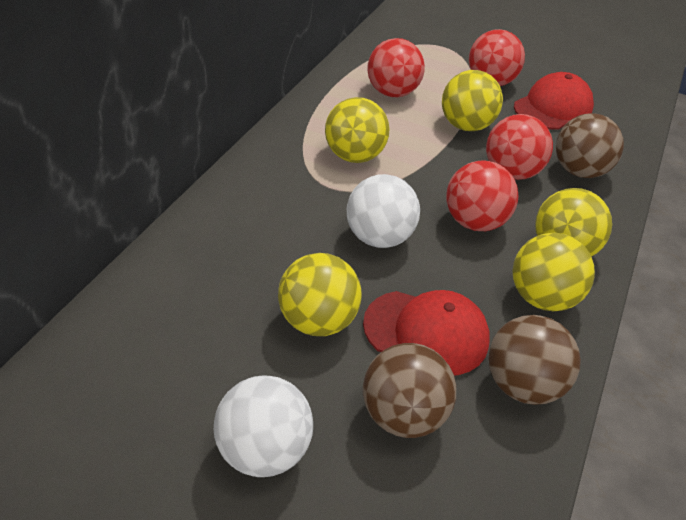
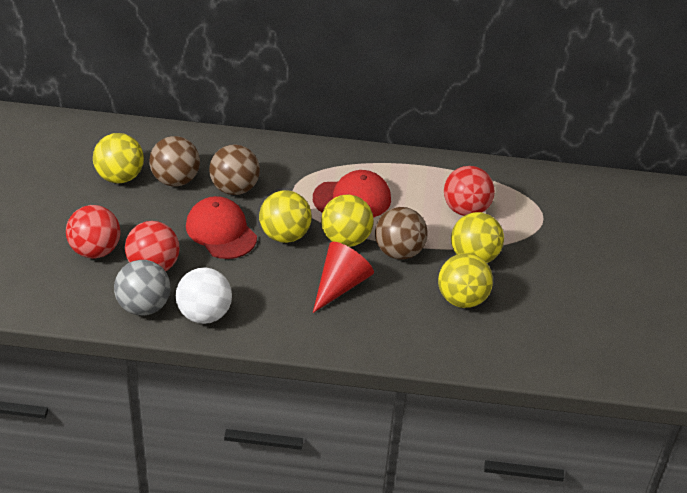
grey ball: 0 -> 1
red ball: 4 -> 3
red cone: 0 -> 1
white ball: 2 -> 1

